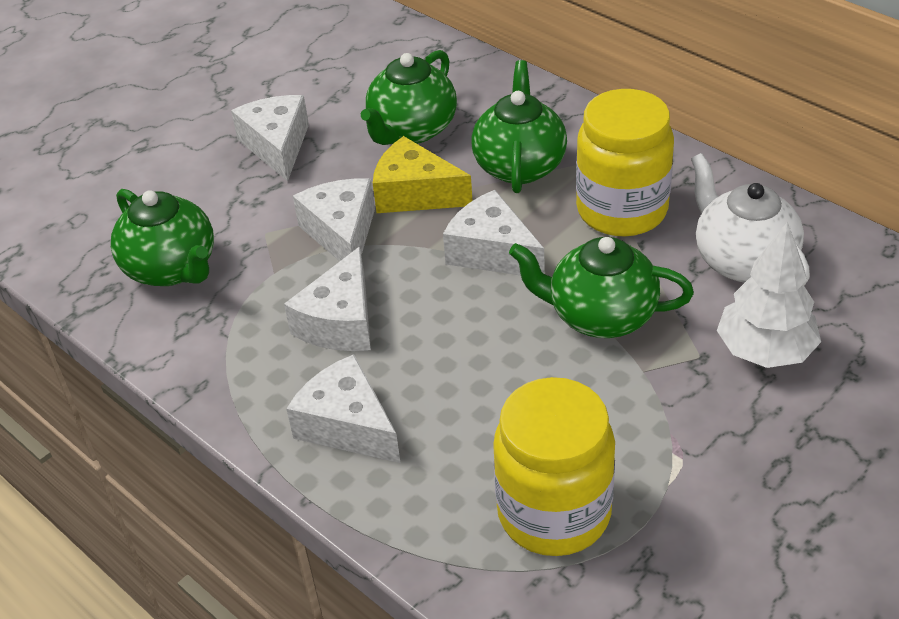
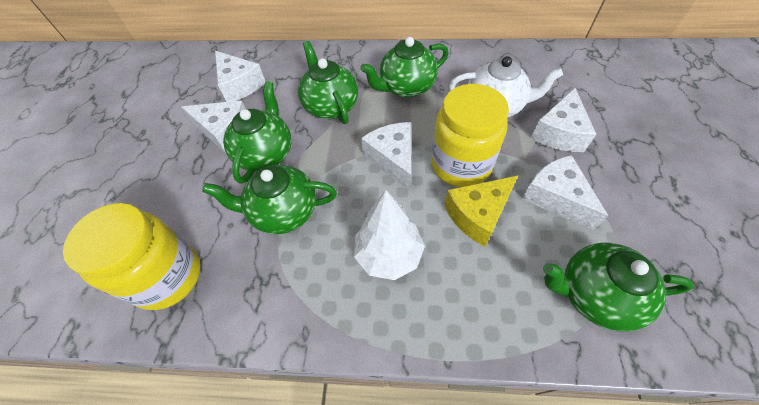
green teapot: 4 -> 5

